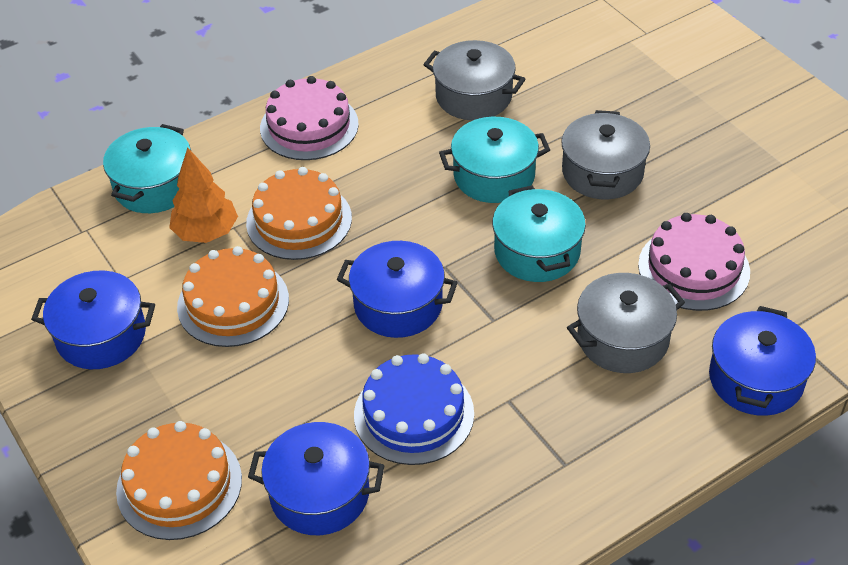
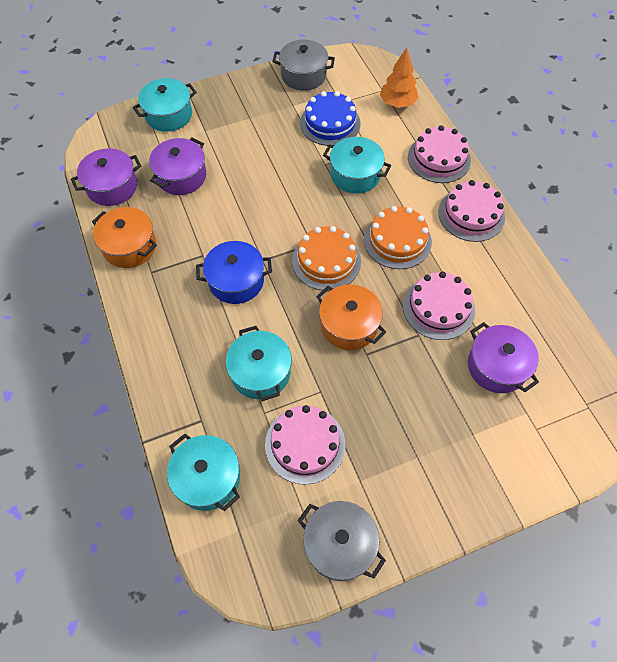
blue pot: 4 -> 1
grey pot: 3 -> 2
orange cake: 3 -> 2
orange pot: 0 -> 2
pink cake: 2 -> 4
purple pot: 0 -> 3
turquoise pot: 3 -> 4

